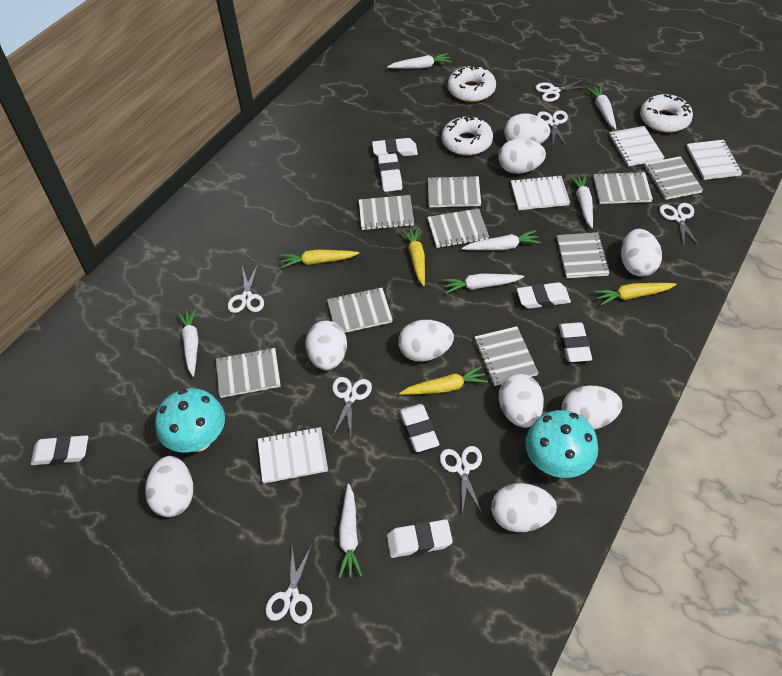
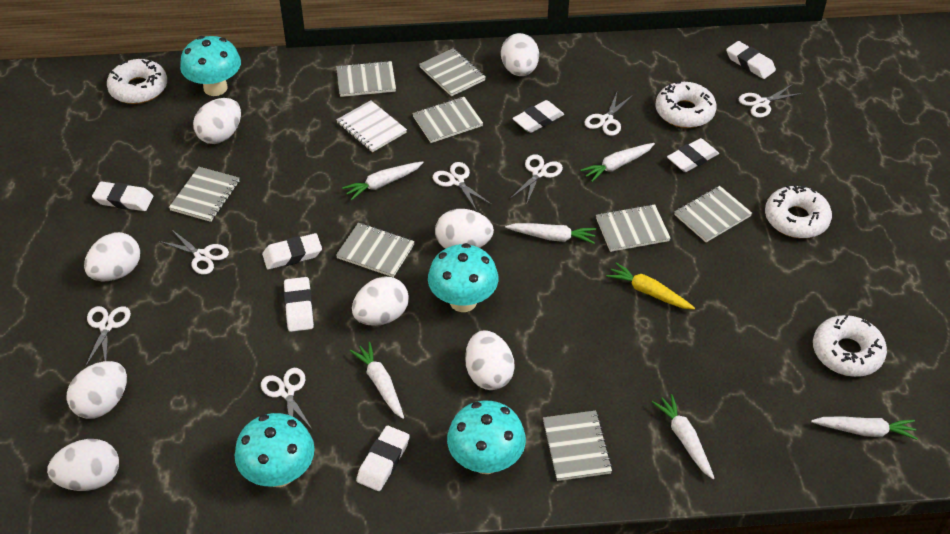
grey notebook: 9 -> 8
turquoise mushroom: 2 -> 4
white carrot: 7 -> 6
white donut: 3 -> 4
white egg: 9 -> 8
white notebook: 4 -> 1
yellow carrot: 4 -> 1

